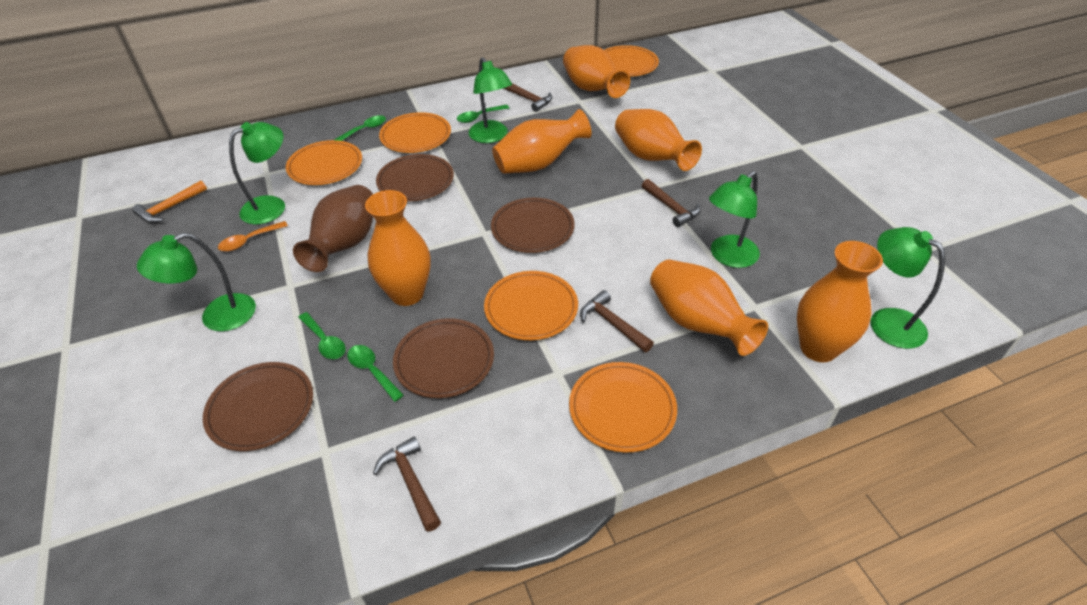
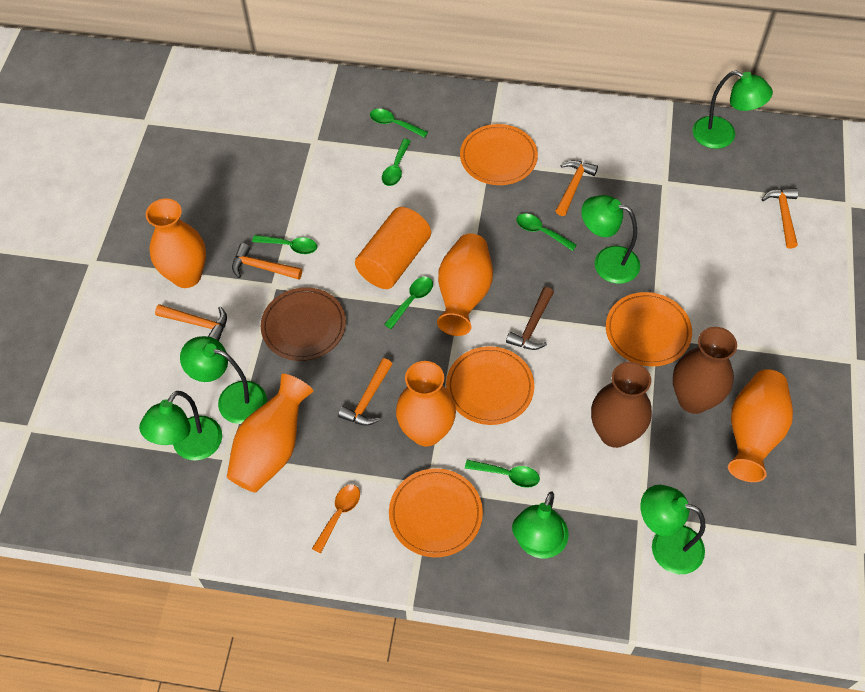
brown hammer: 4 -> 1
brown plate: 4 -> 1
brown vase: 1 -> 2
green lamp: 5 -> 6
green spoon: 4 -> 6
orange cylinder: 0 -> 1
orange hammer: 1 -> 5
orange plate: 5 -> 4
orange vase: 6 -> 5

